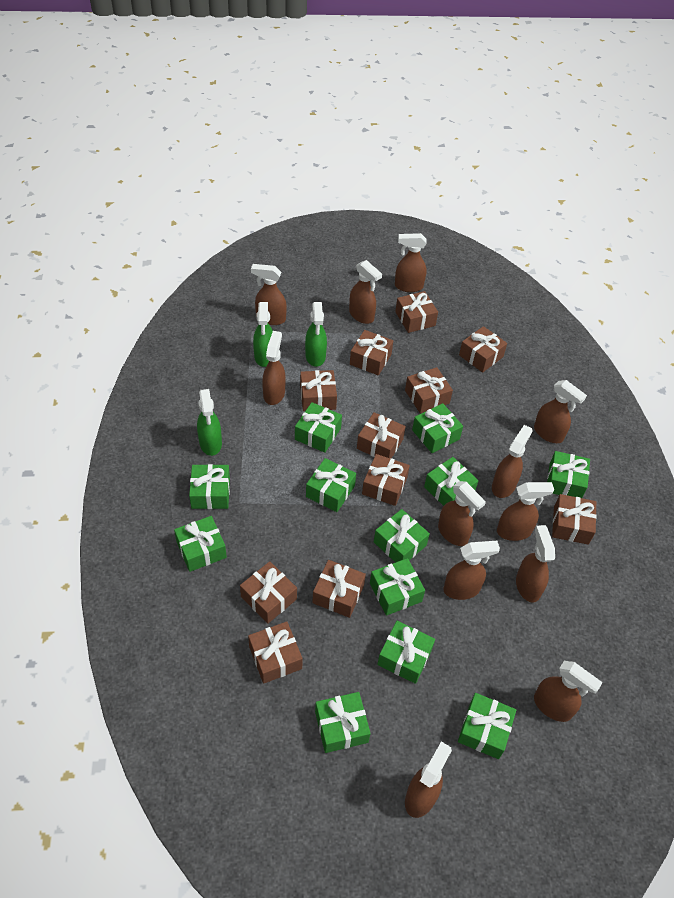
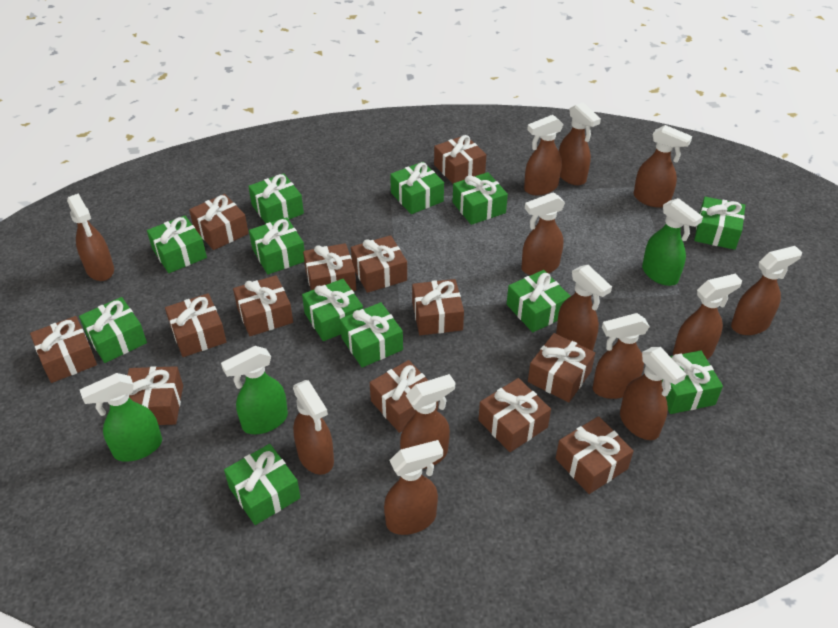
brown gift: 11 -> 13
brown spray bottle: 12 -> 13

